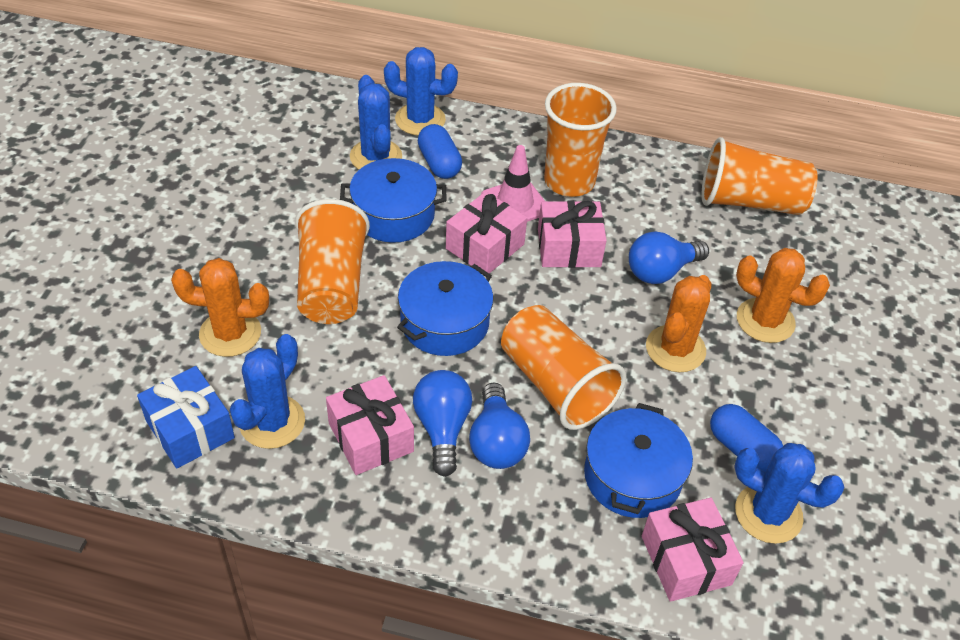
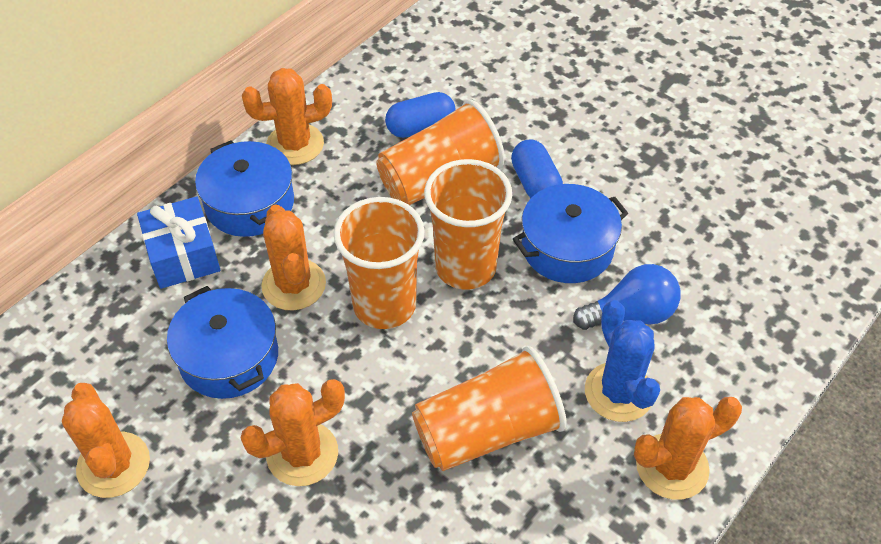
blue cactus: 4 -> 1
blue light bulb: 3 -> 1
orange cactus: 3 -> 5
pink gift: 4 -> 0
pink traffic cone: 1 -> 0

